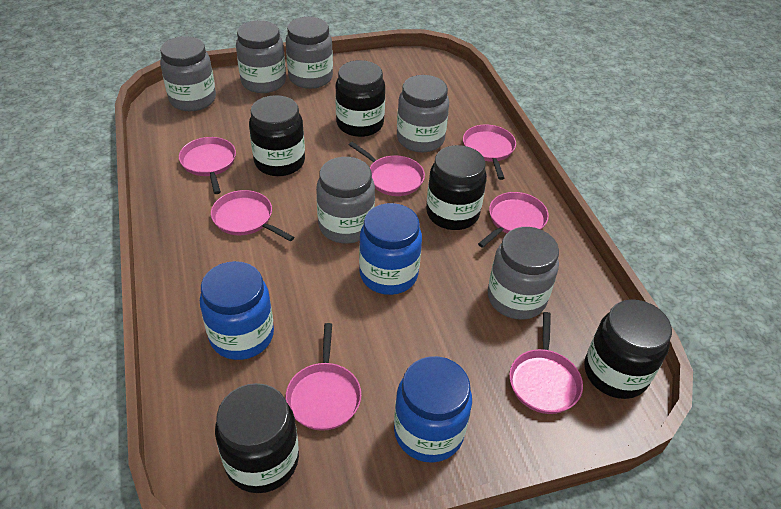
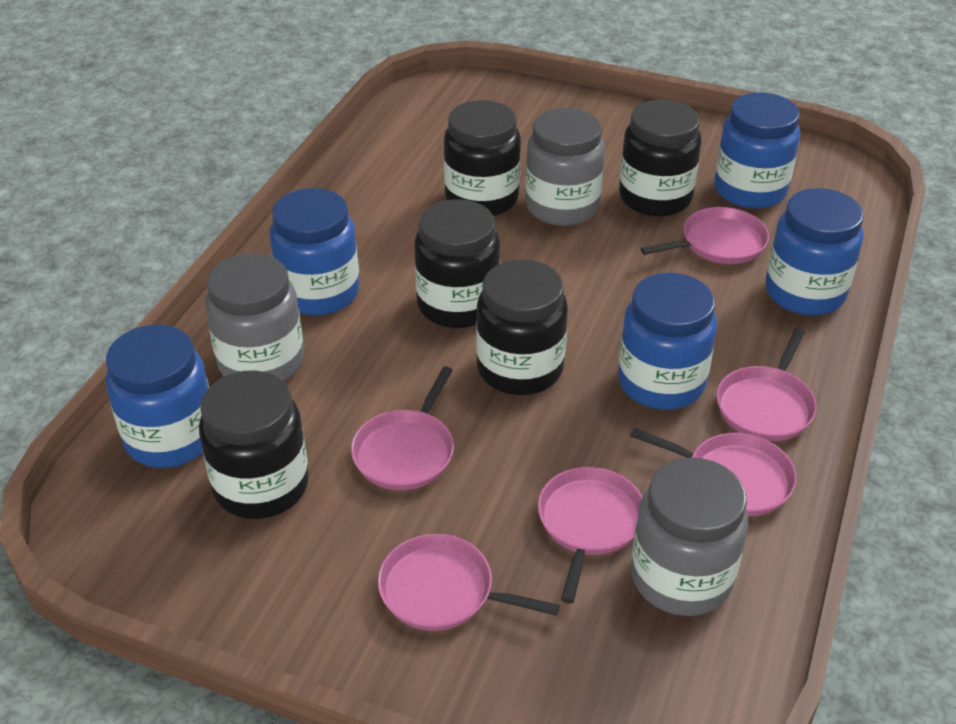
blue jar: 3 -> 5
grey jar: 6 -> 3
pink pan: 7 -> 6

